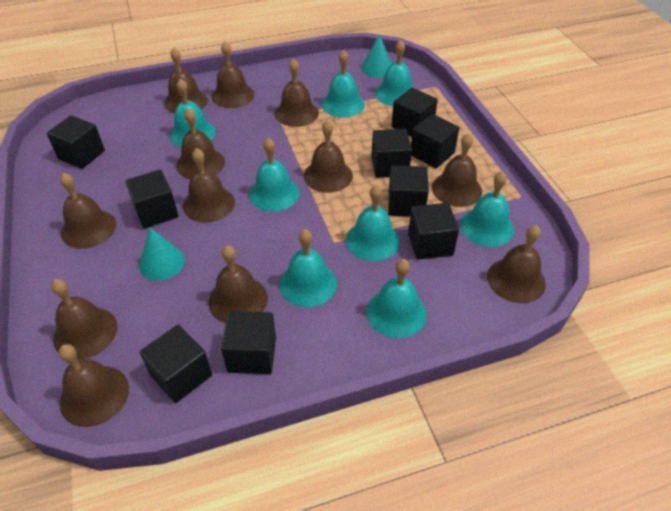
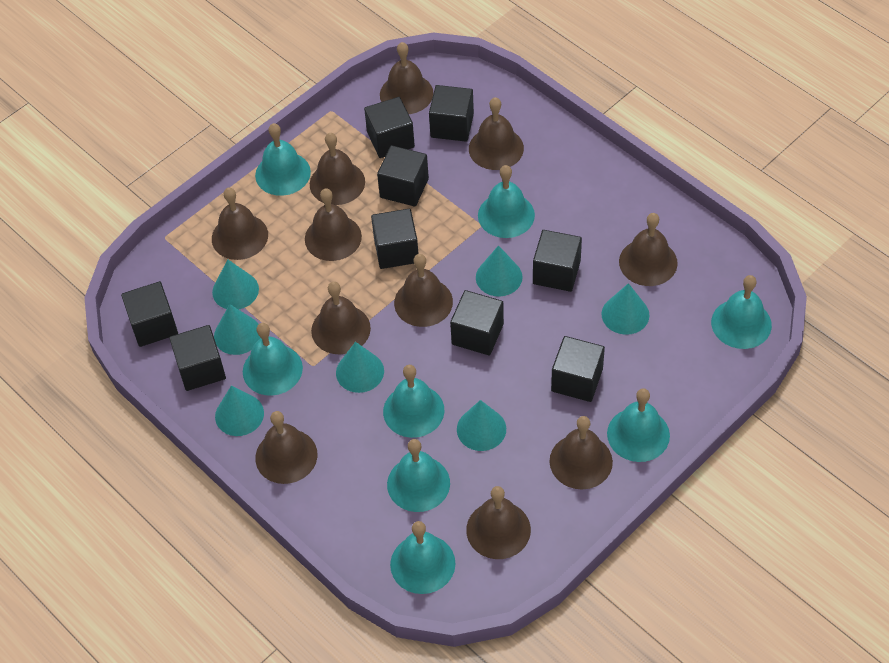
brown bell: 12 -> 11
turquoise cone: 2 -> 7

